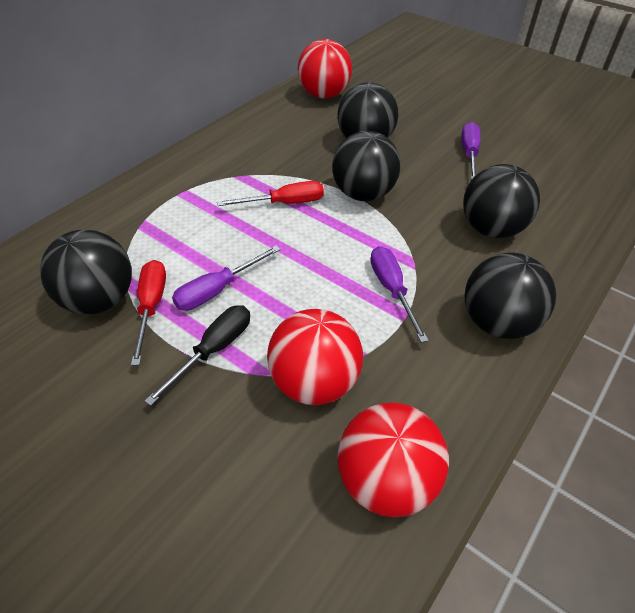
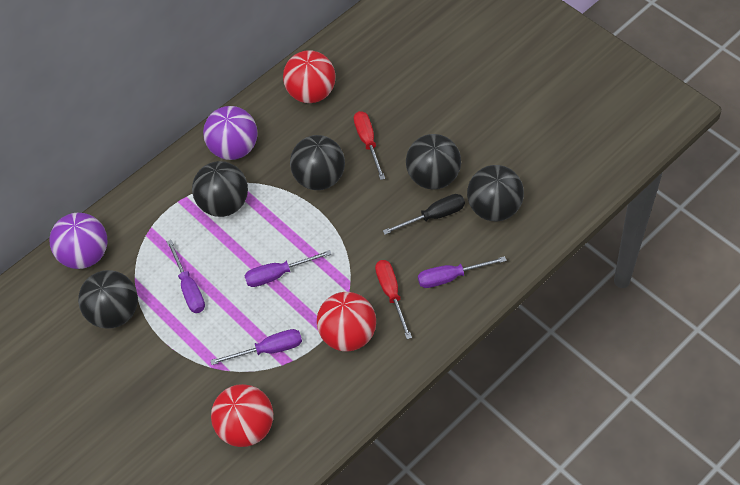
purple ball: 0 -> 2
purple screwdriver: 3 -> 4

